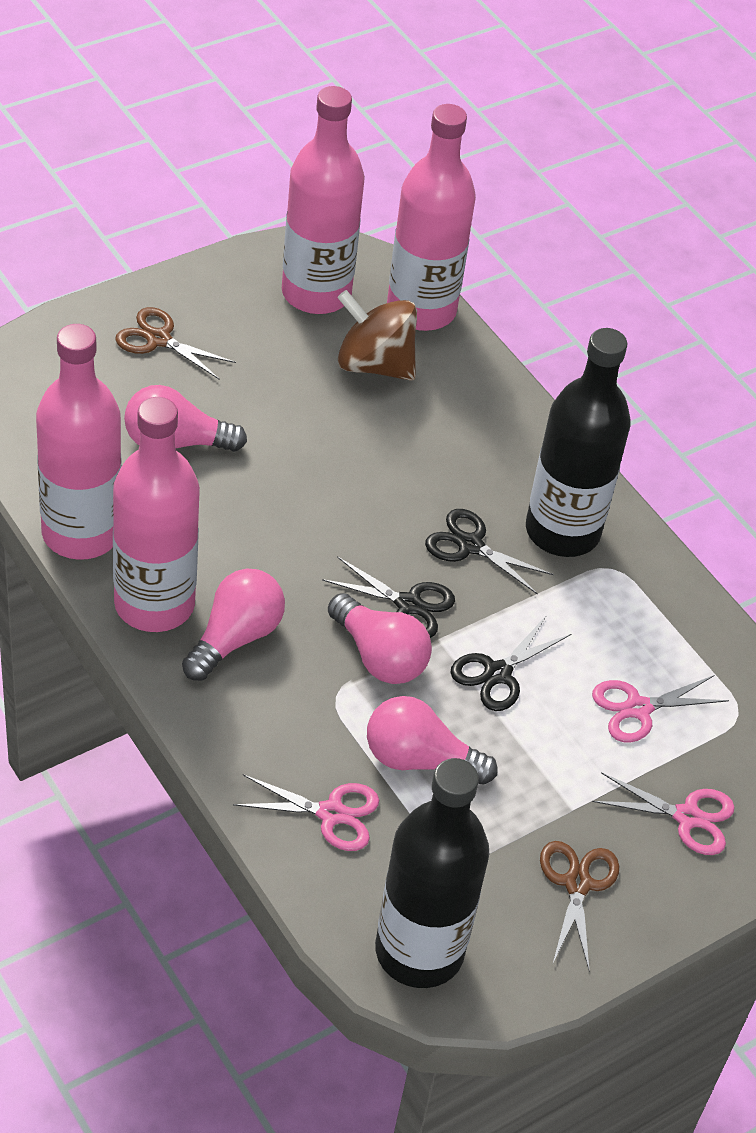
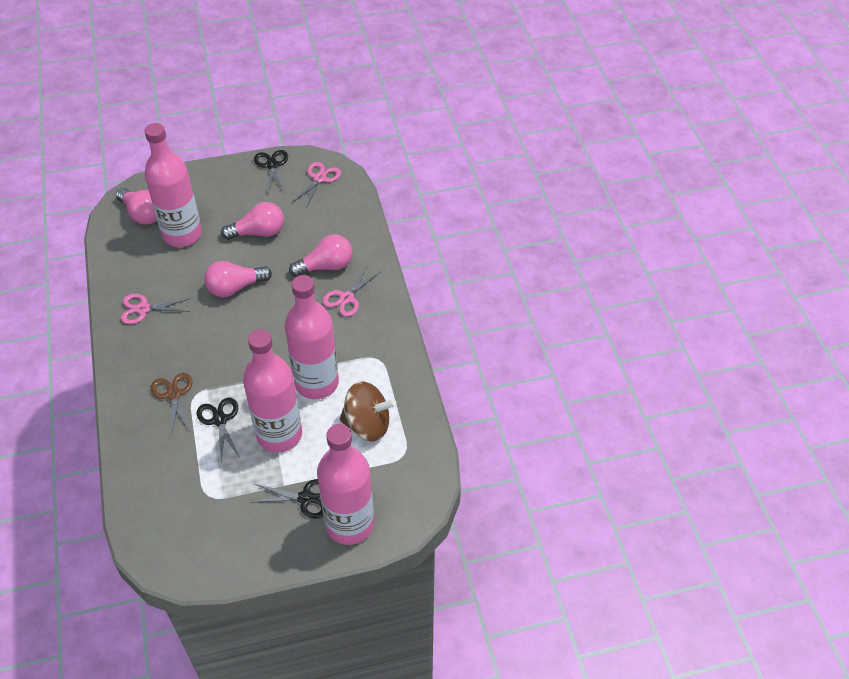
black bottle: 2 -> 0
brown scissors: 2 -> 1

